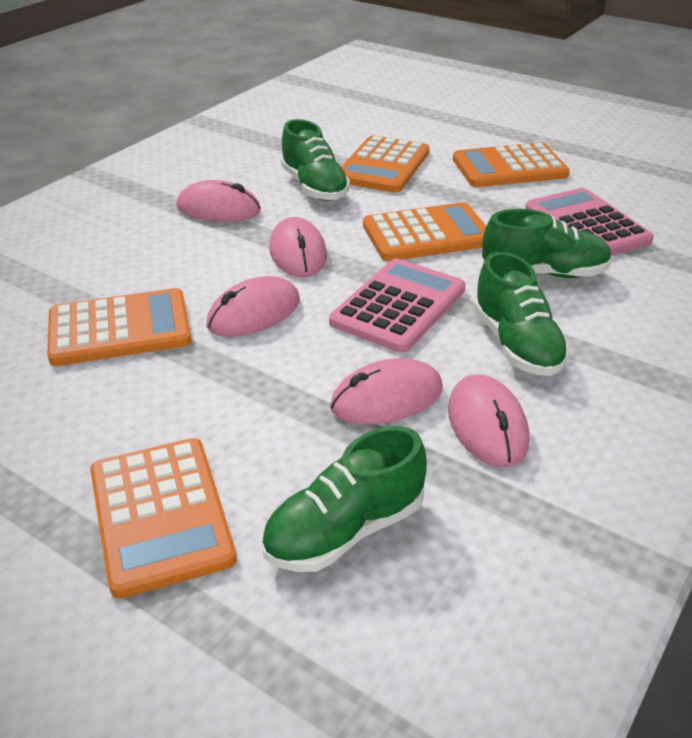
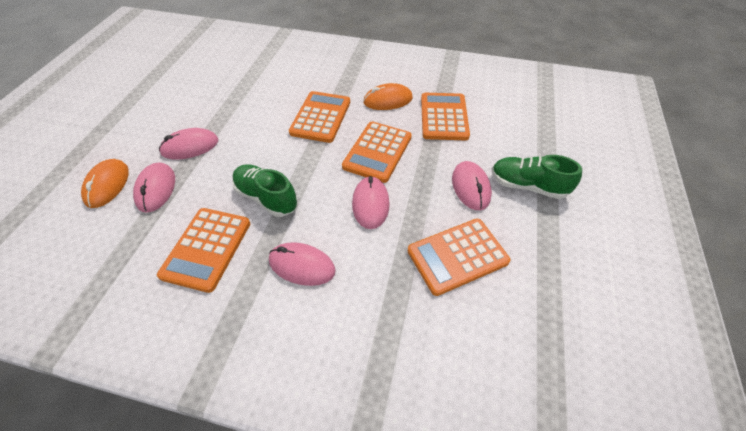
green shoe: 4 -> 2
orange mouse: 0 -> 2
pink calculator: 2 -> 0

